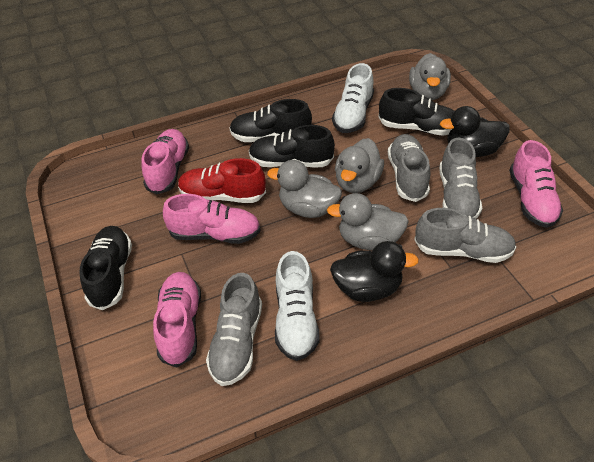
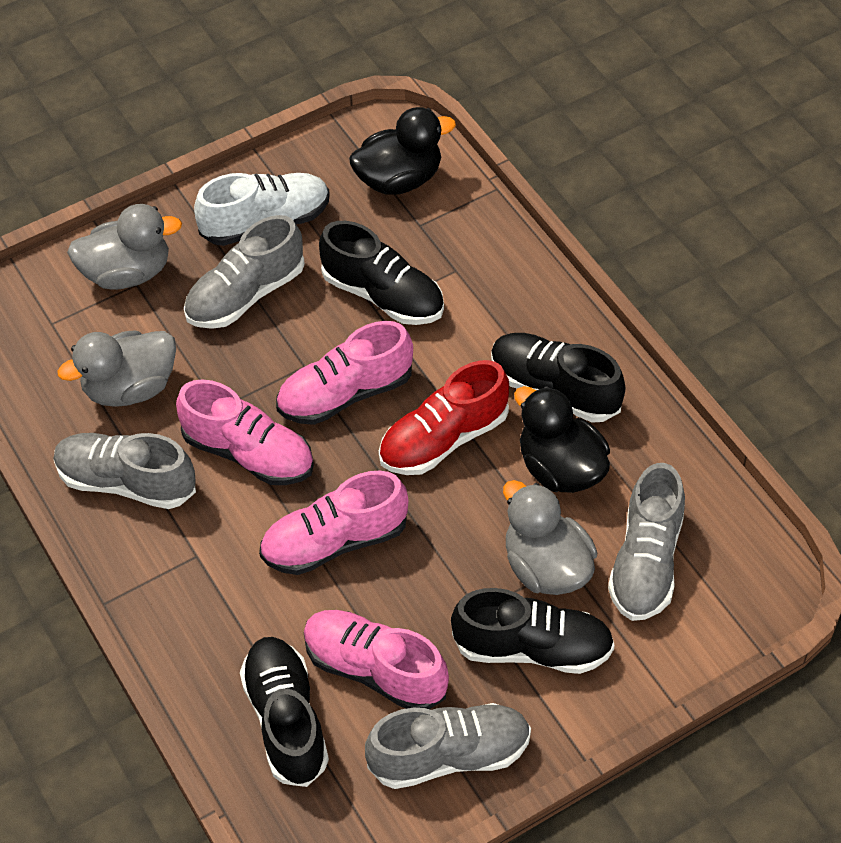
grey duck: 4 -> 3
white shoe: 2 -> 1

